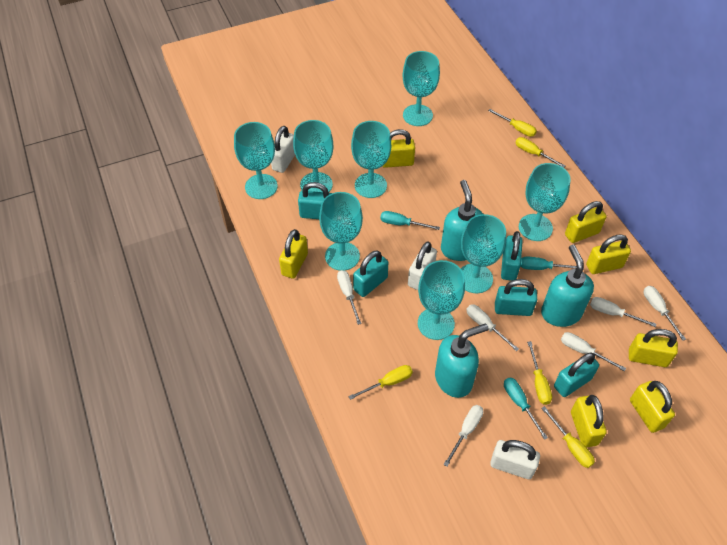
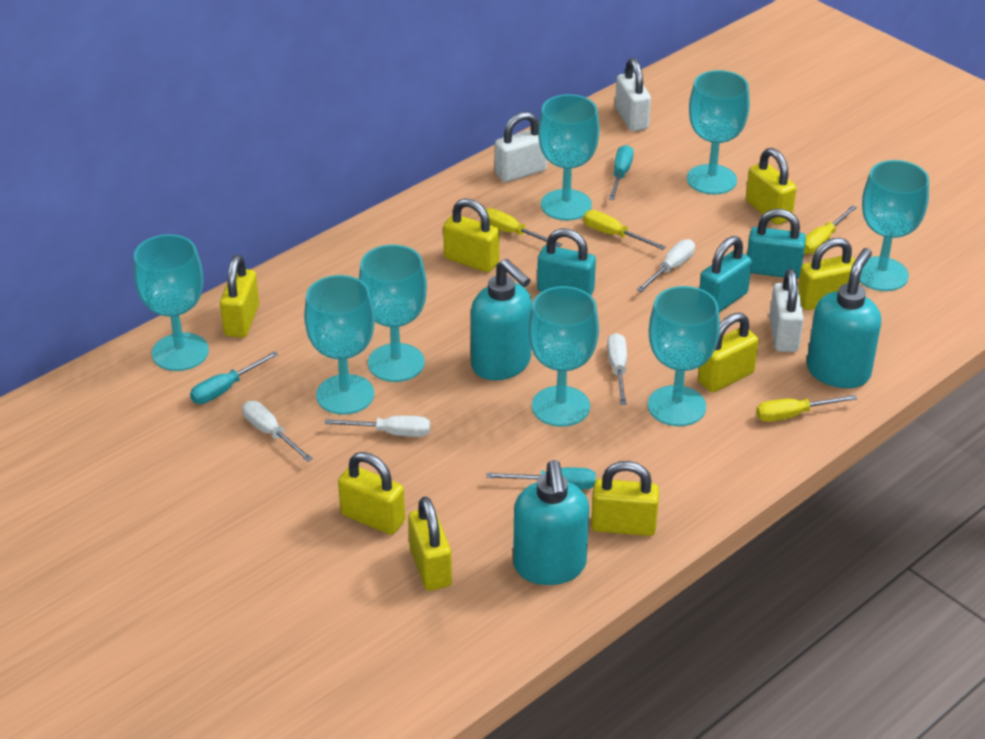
turquoise padlock: 5 -> 3
white screwdriver: 6 -> 4
yellow padlock: 7 -> 8
yellow screwdriver: 5 -> 4

